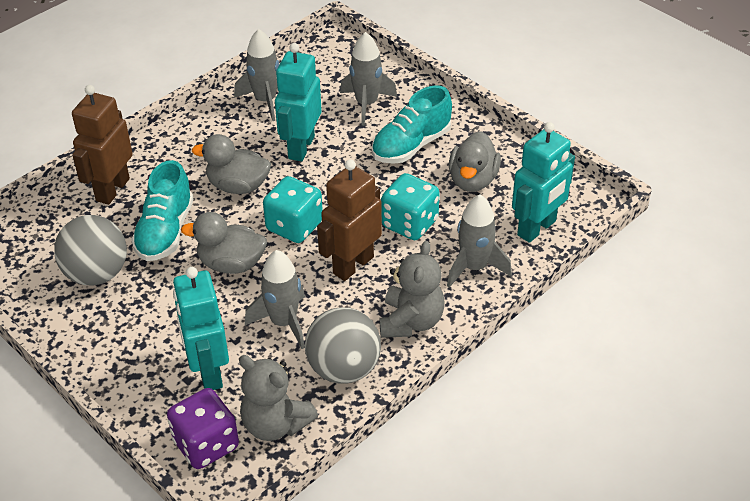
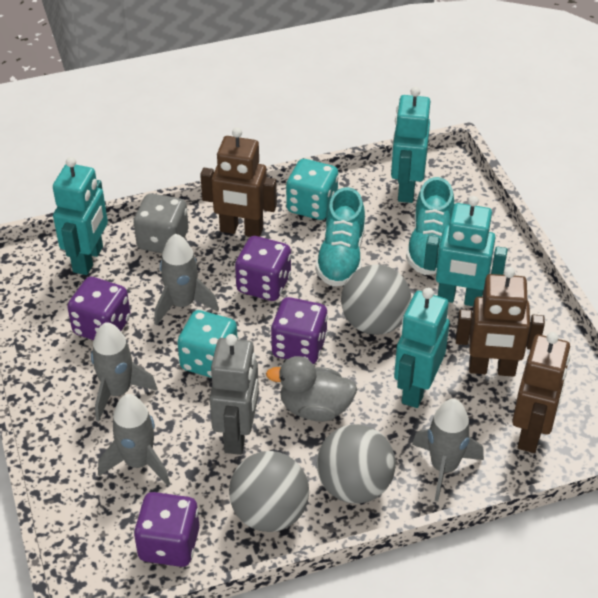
brown robot: 2 -> 3
grey ball: 2 -> 3
grey dice: 0 -> 1
grey duck: 3 -> 1
grey robot: 0 -> 1
grey teddy bear: 2 -> 0
purple dice: 1 -> 4
turquoise robot: 3 -> 4

